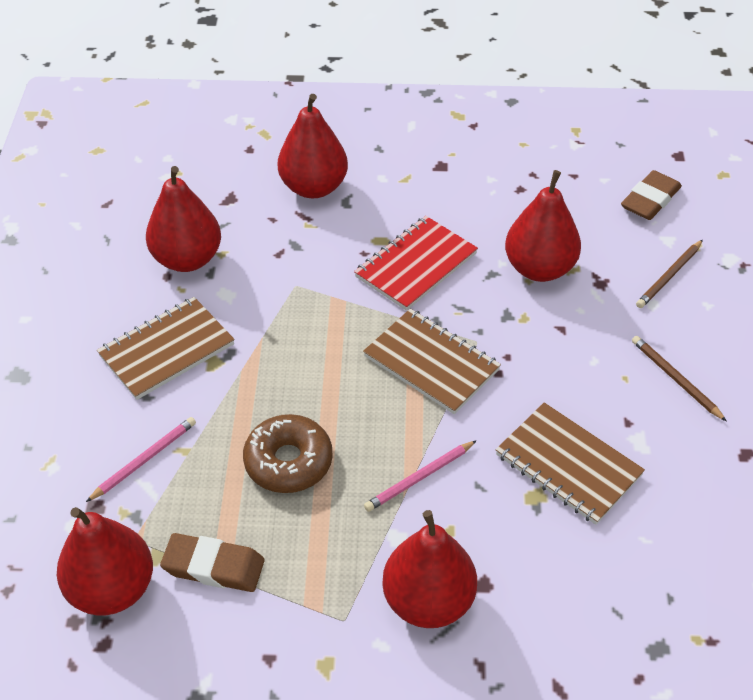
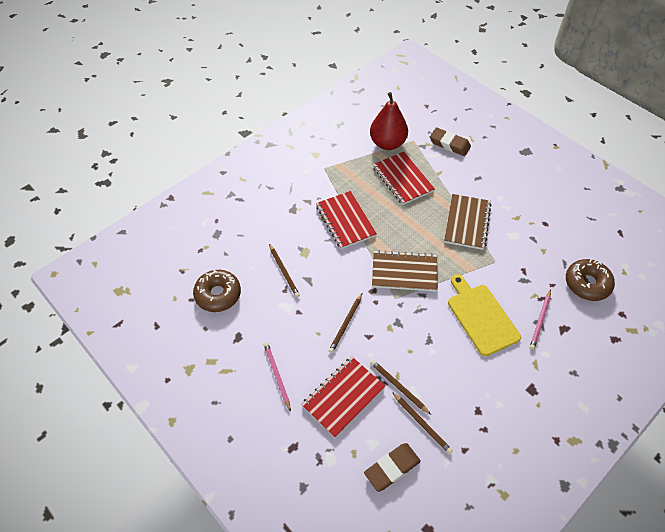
brown donut: 1 -> 2
brown notebook: 3 -> 2
brown pencil: 2 -> 4
red notebook: 1 -> 3
red pear: 5 -> 1
yellow cutting board: 0 -> 1

